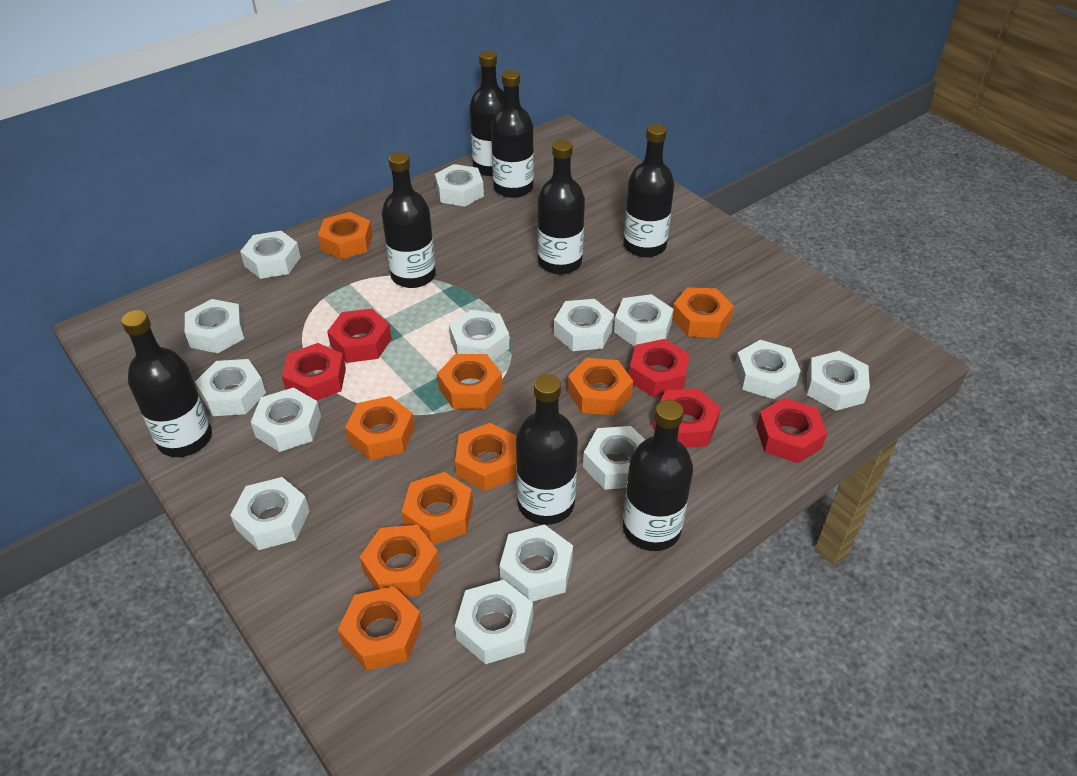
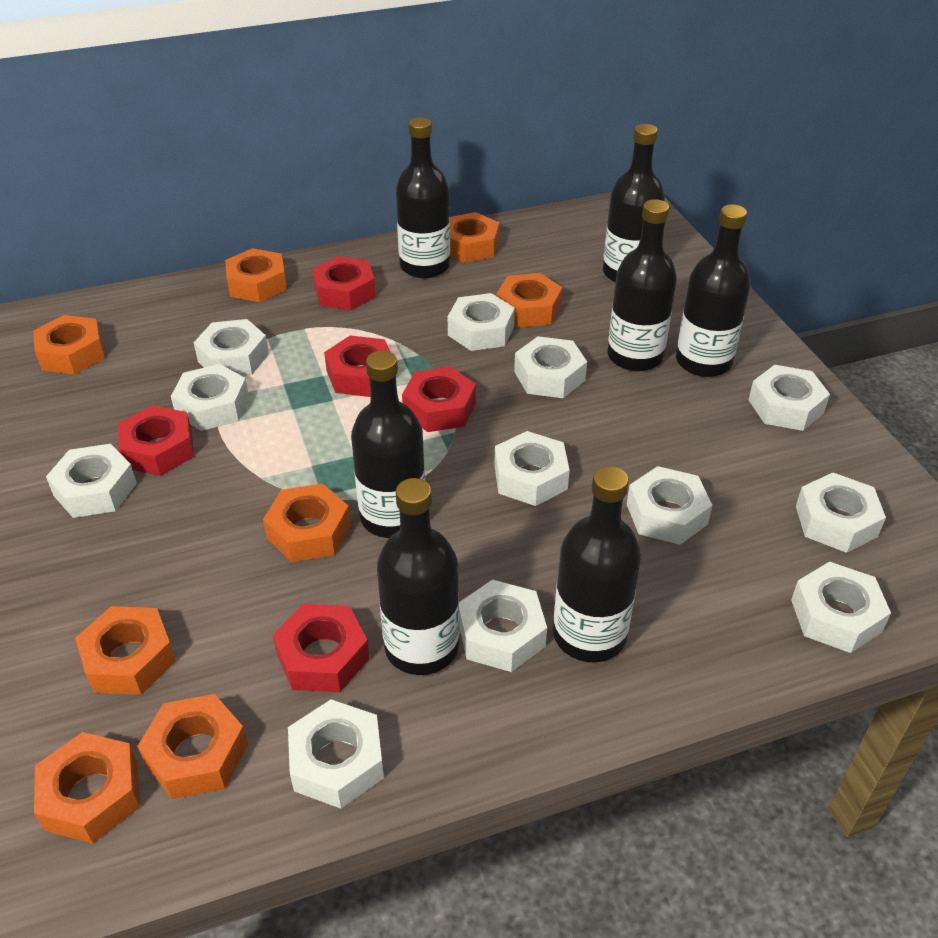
black bottle: 8 -> 7
orange nut: 9 -> 8
white nut: 14 -> 12

